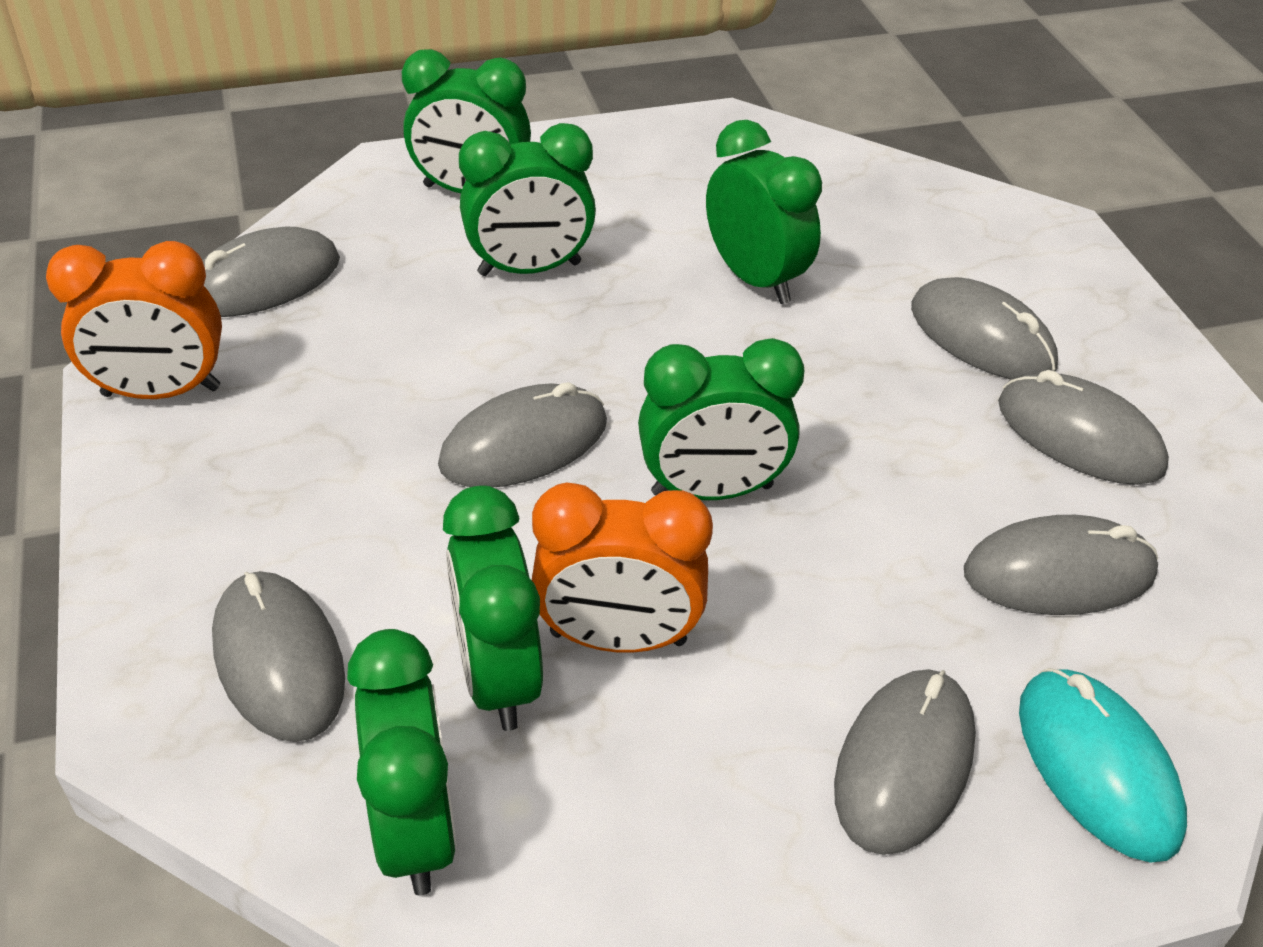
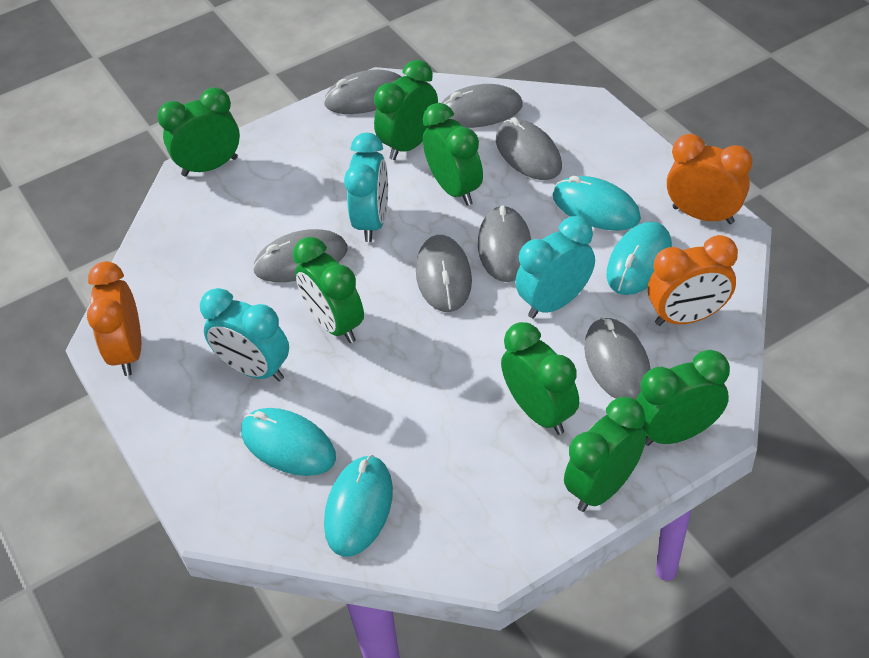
green clock: 6 -> 7
orange clock: 2 -> 3
turquoise clock: 0 -> 3
turquoise mouse: 1 -> 4

